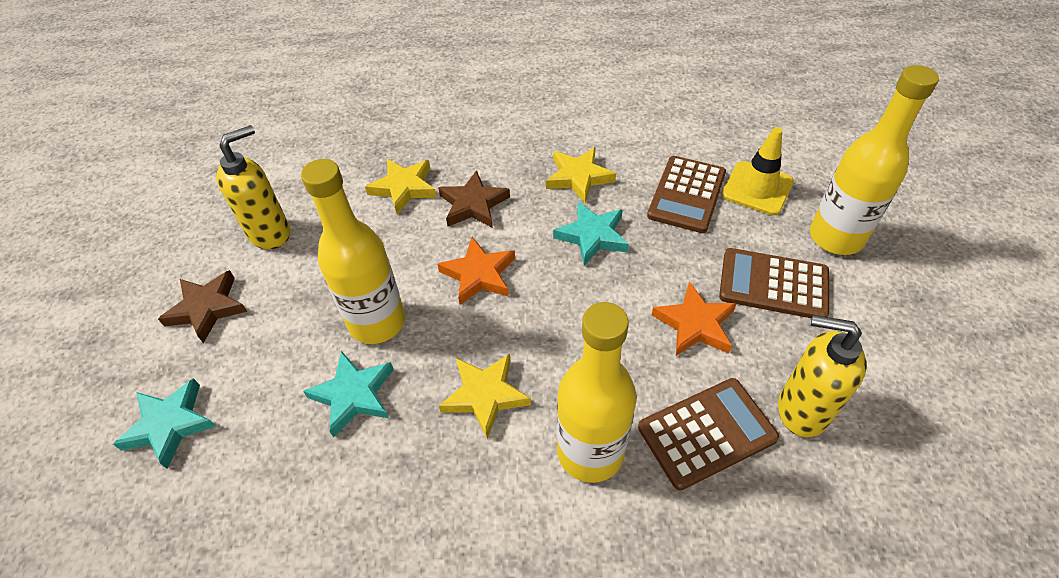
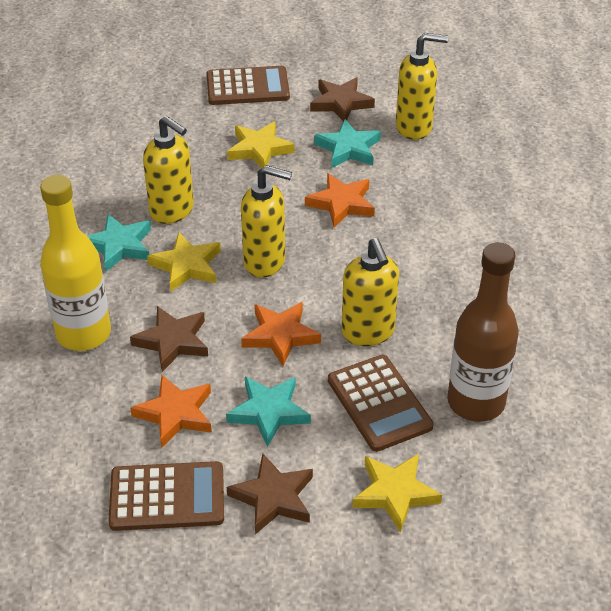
brown bottle: 0 -> 1
brown star: 2 -> 3
orange star: 2 -> 3
yellow bottle: 3 -> 1
yellow soap dispenser: 2 -> 4
yellow traffic cone: 1 -> 0

